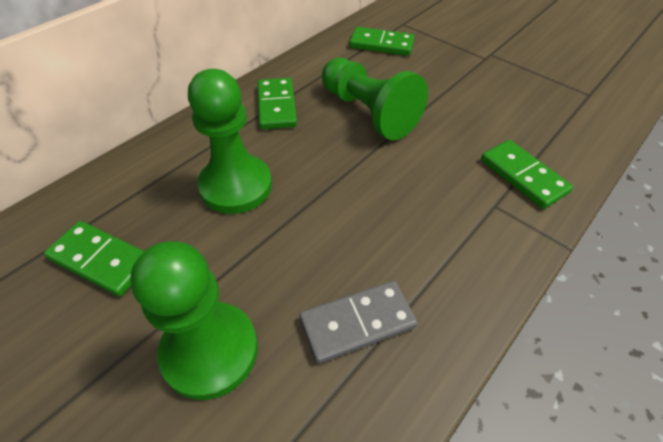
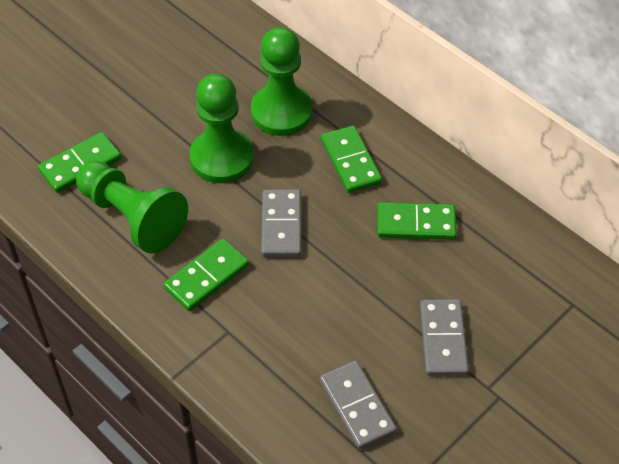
grey domino: 1 -> 3

